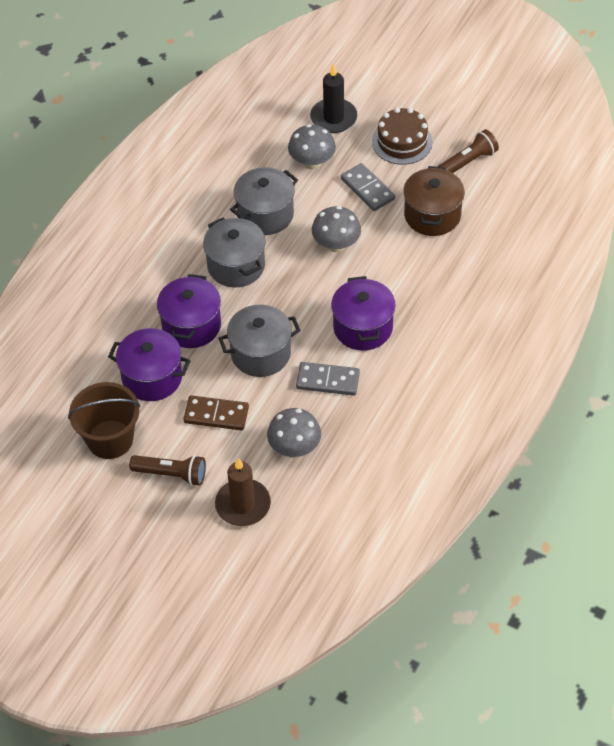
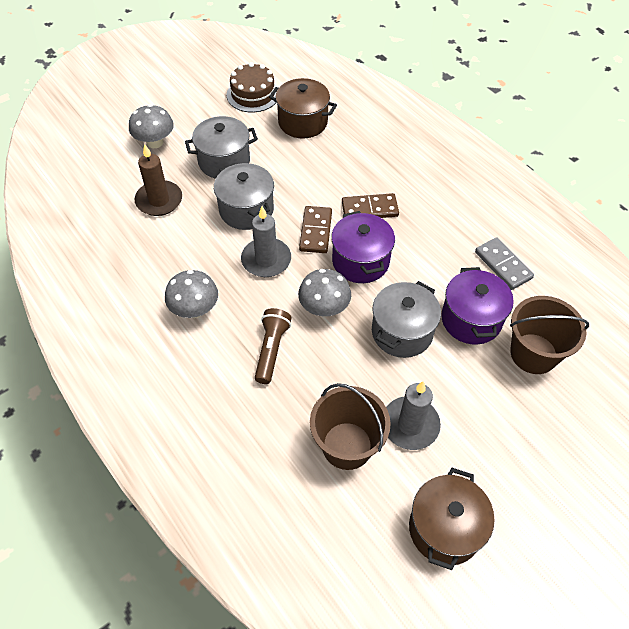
black candle: 1 -> 0
brown bucket: 1 -> 2
brown domino: 1 -> 2
brown flashlight: 2 -> 1
brown pot: 1 -> 2
grey candle: 0 -> 2
grey domino: 2 -> 1
purple pot: 3 -> 2

